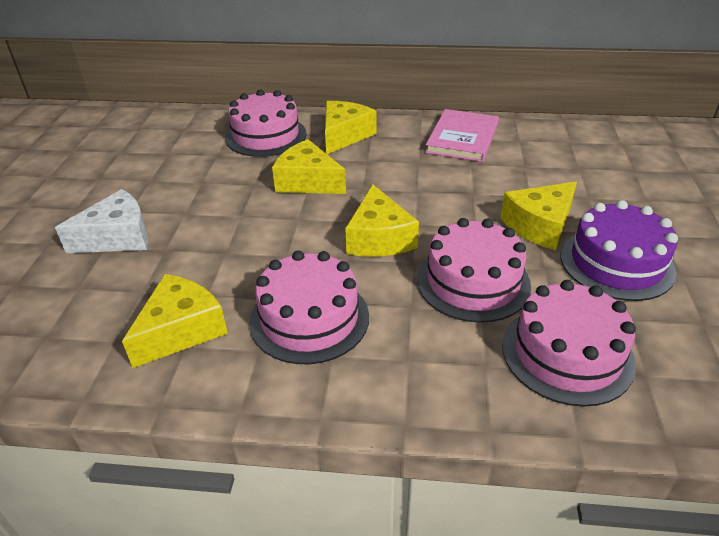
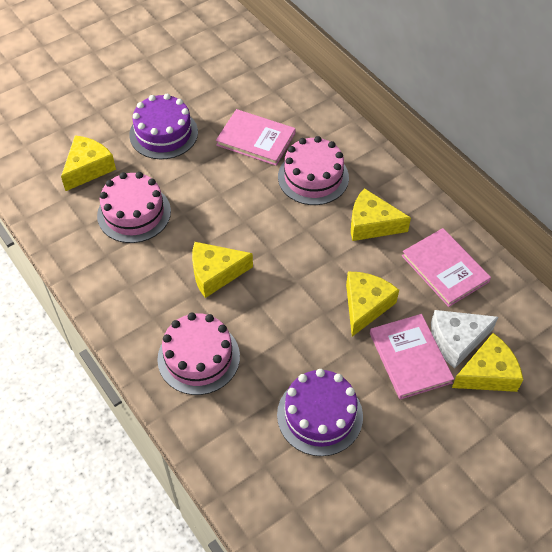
pink book: 1 -> 3
pink cake: 4 -> 3
purple cake: 1 -> 2

